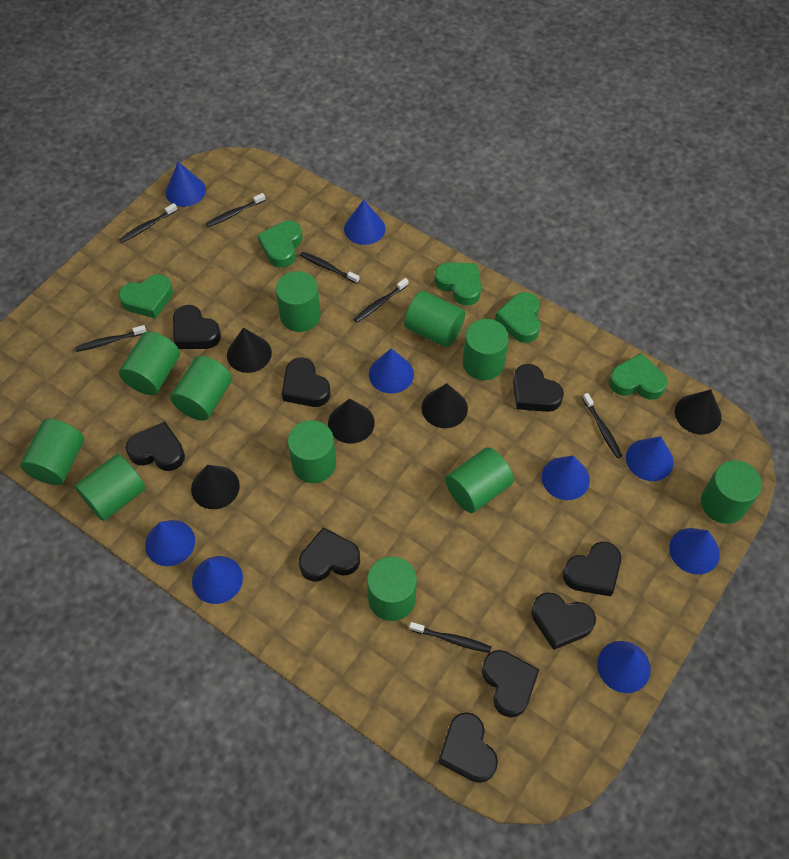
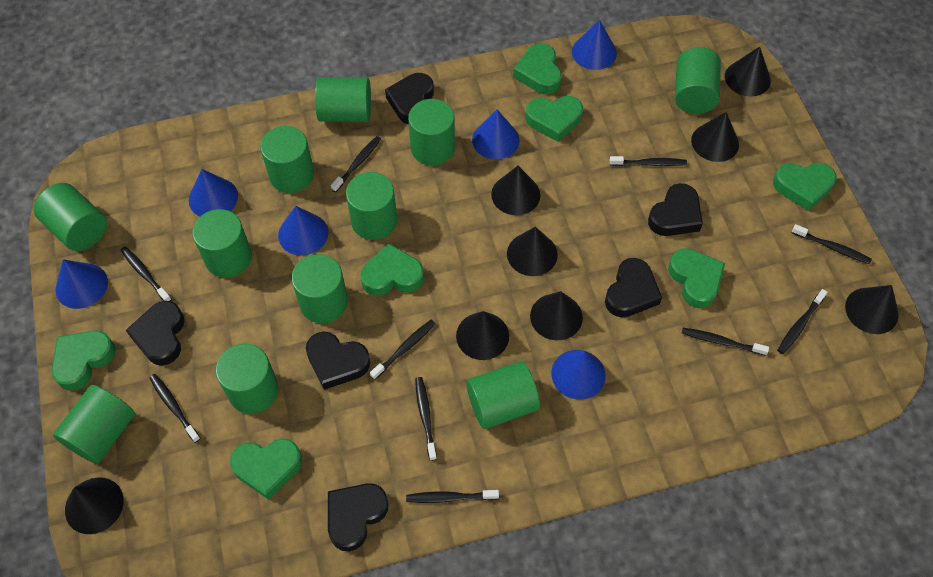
black cone: 5 -> 8
black heart: 9 -> 6
black toothbrush: 7 -> 10
blue cone: 9 -> 6
green heart: 5 -> 7

